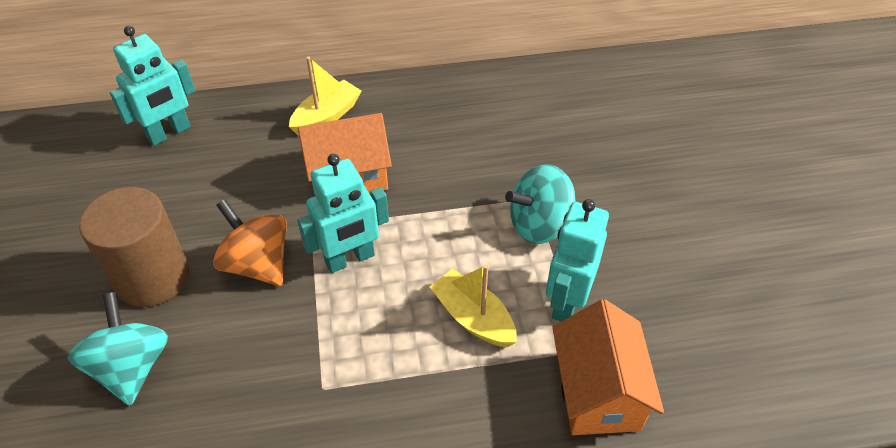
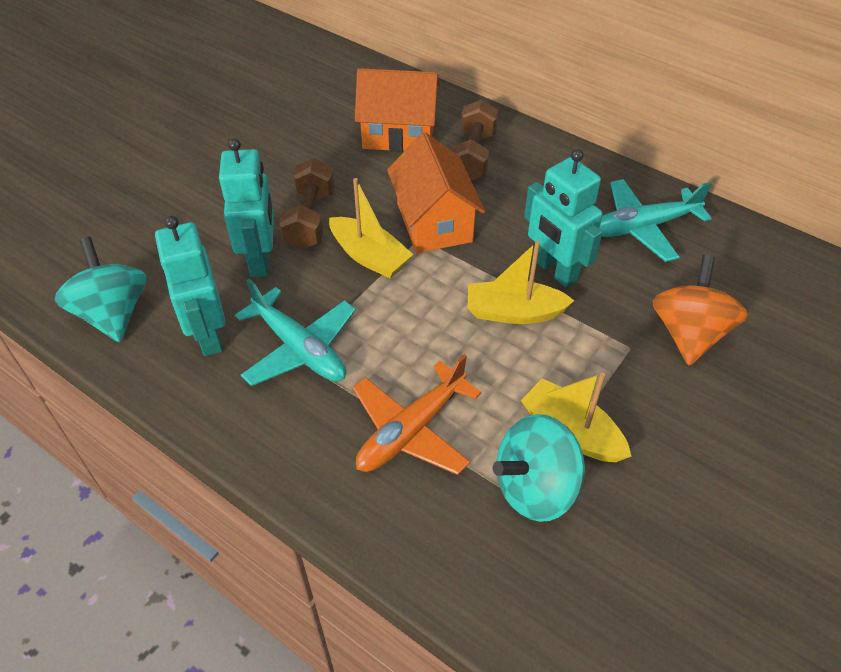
brown cylinder: 1 -> 0
brown dumbbell: 0 -> 2
orange plane: 0 -> 1
turquoise plane: 0 -> 2
yellow boat: 2 -> 3

